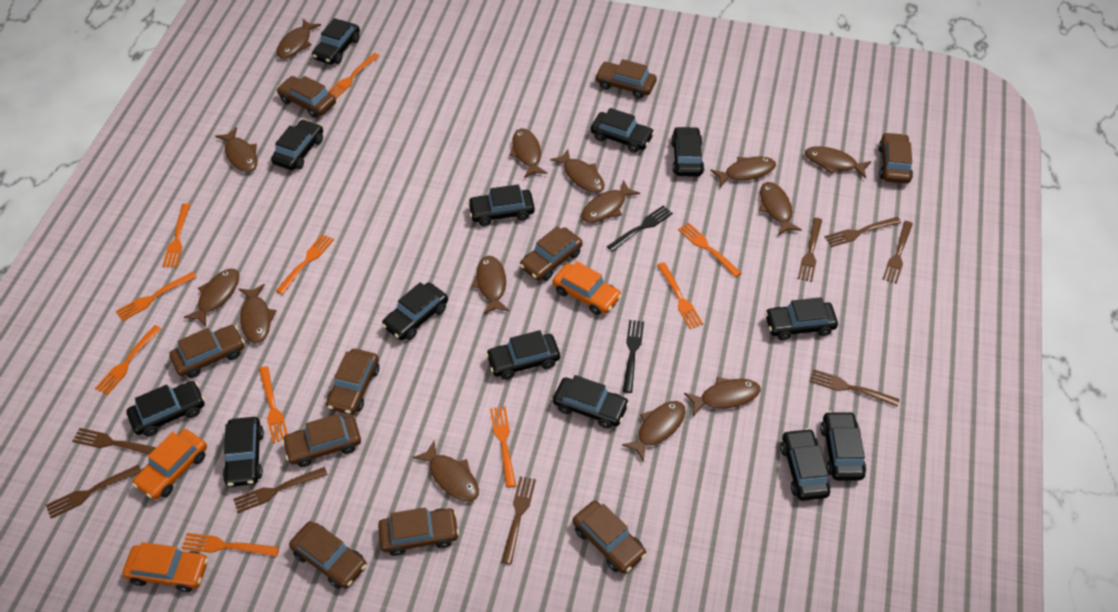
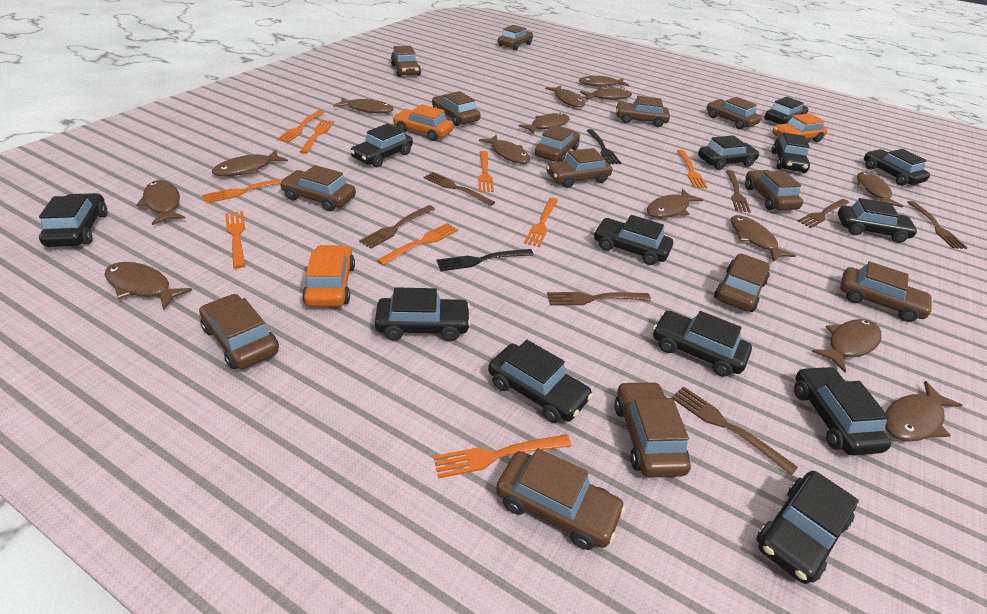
brown car: 10 -> 14
brown fork: 8 -> 7
orange fork: 10 -> 9

